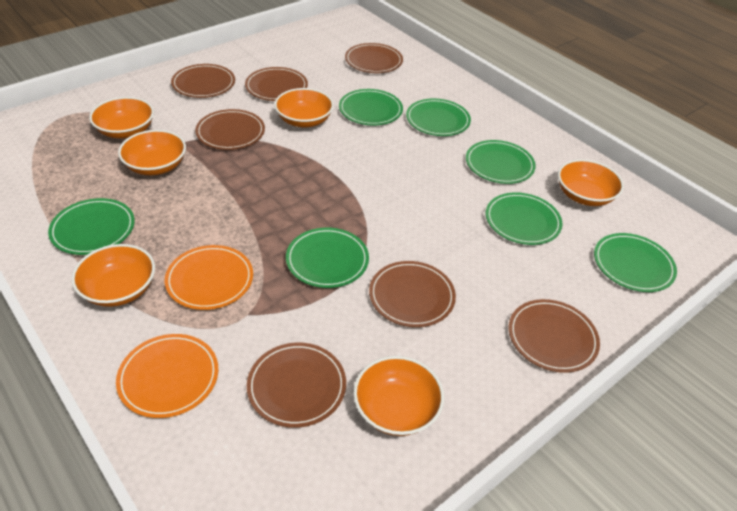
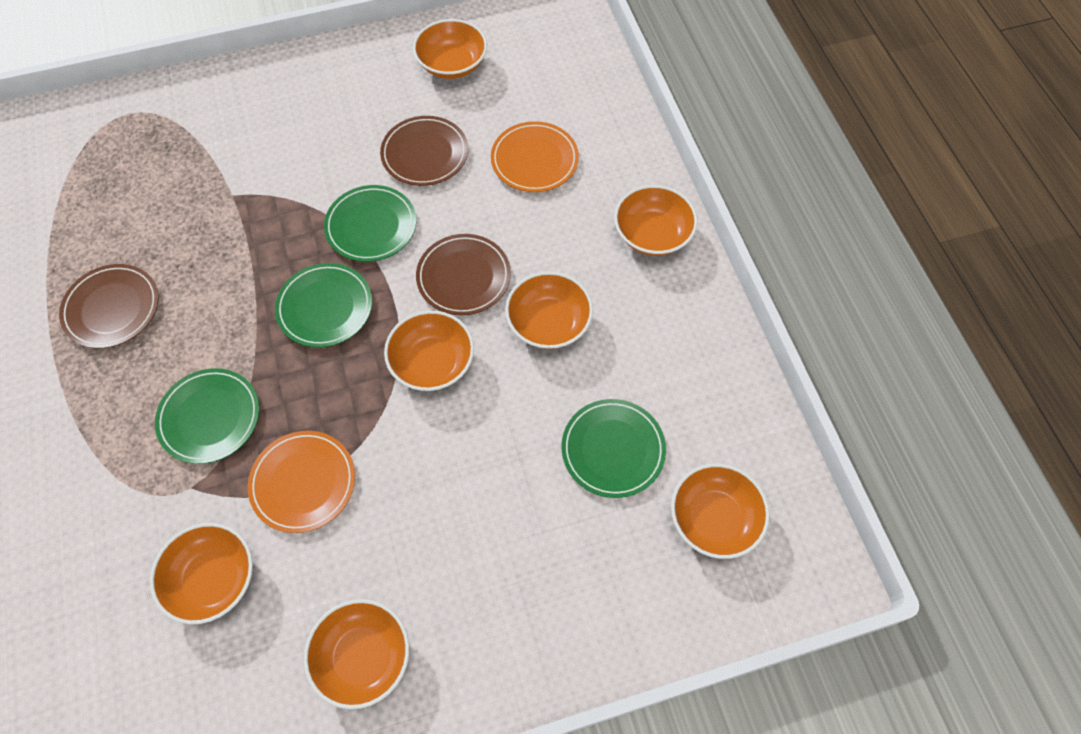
brown plate: 7 -> 3
green plate: 7 -> 4
orange bowl: 6 -> 7

